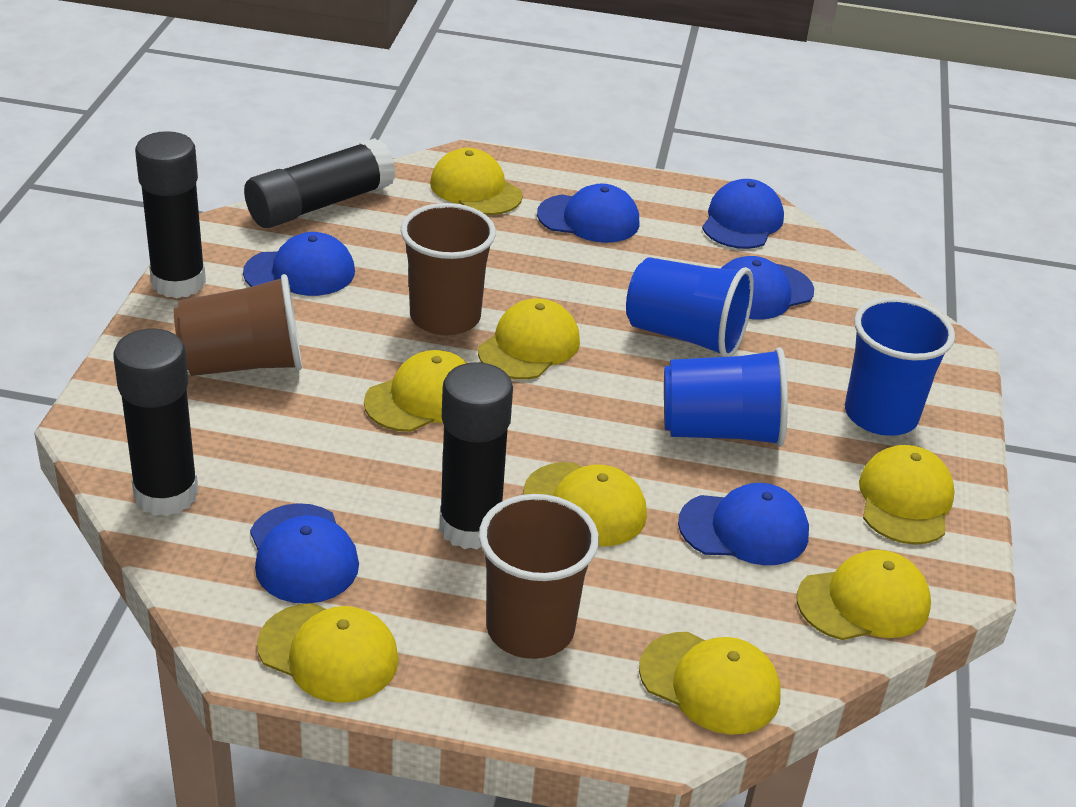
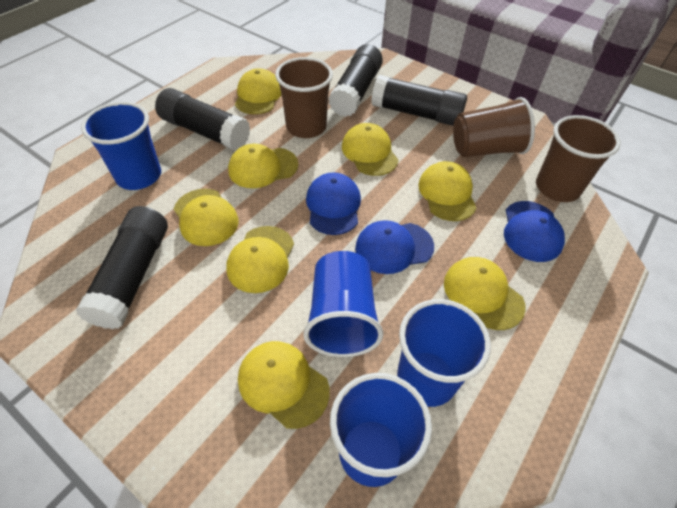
blue cap: 6 -> 3
blue cup: 3 -> 4

